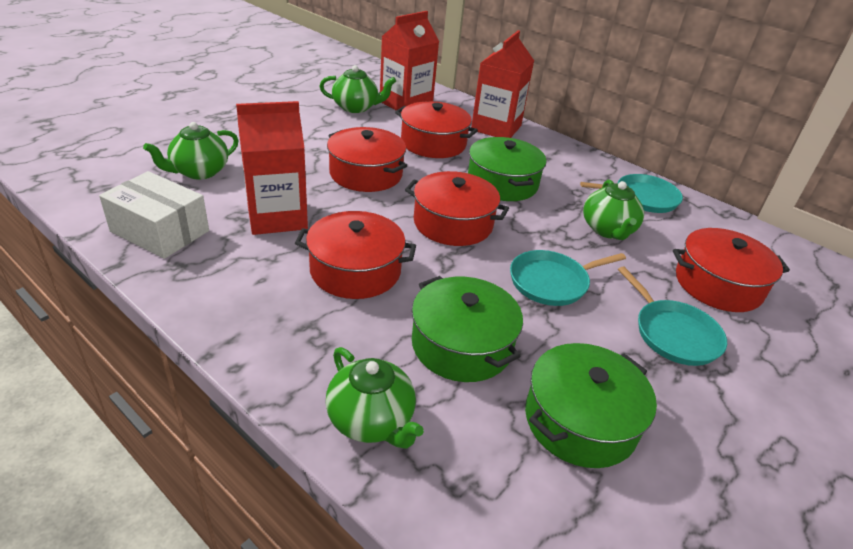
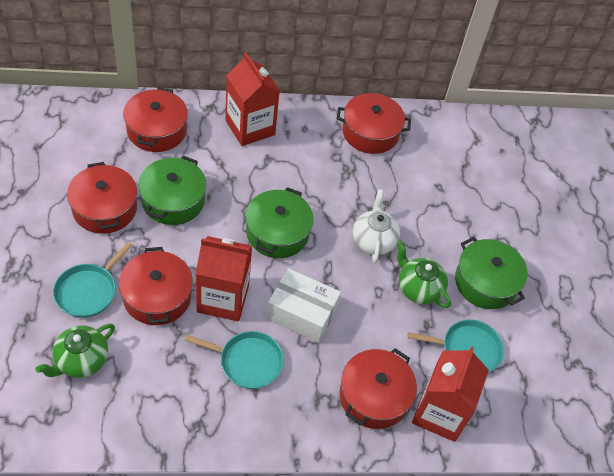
green teapot: 4 -> 2
white teapot: 0 -> 1

